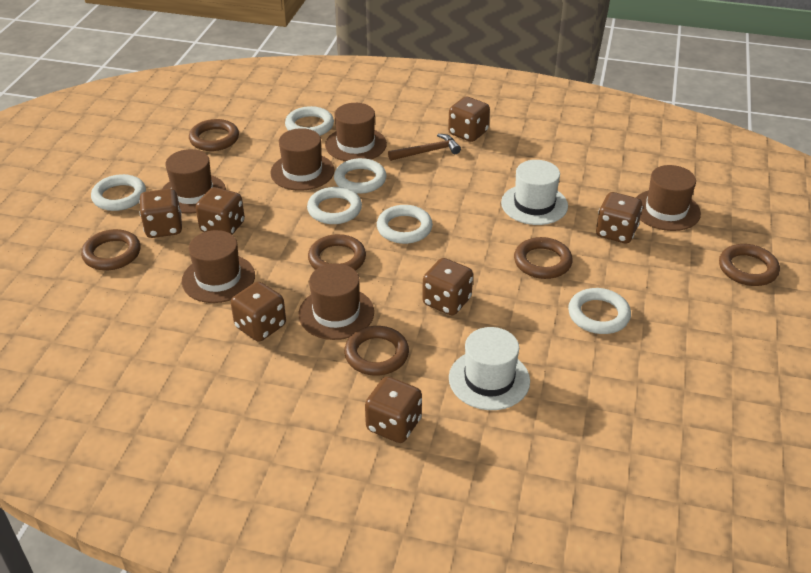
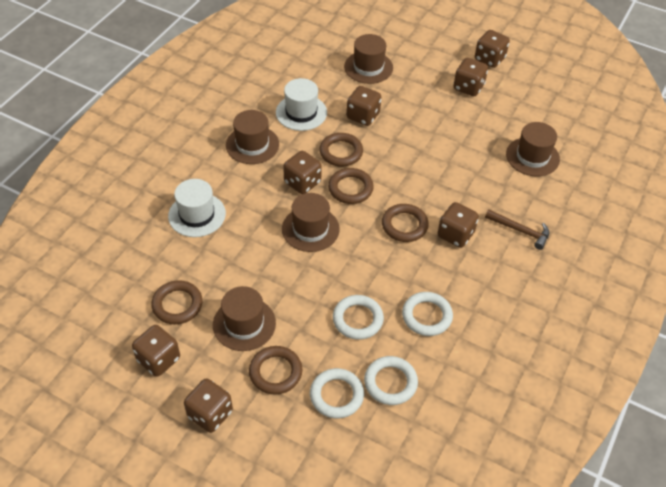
brown hat: 6 -> 5
brown ring: 6 -> 5
white ring: 6 -> 4

